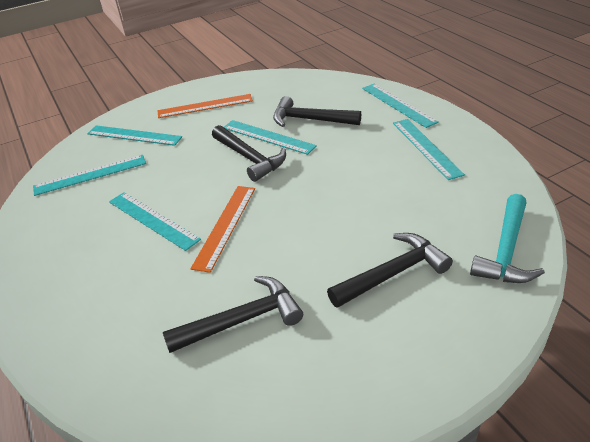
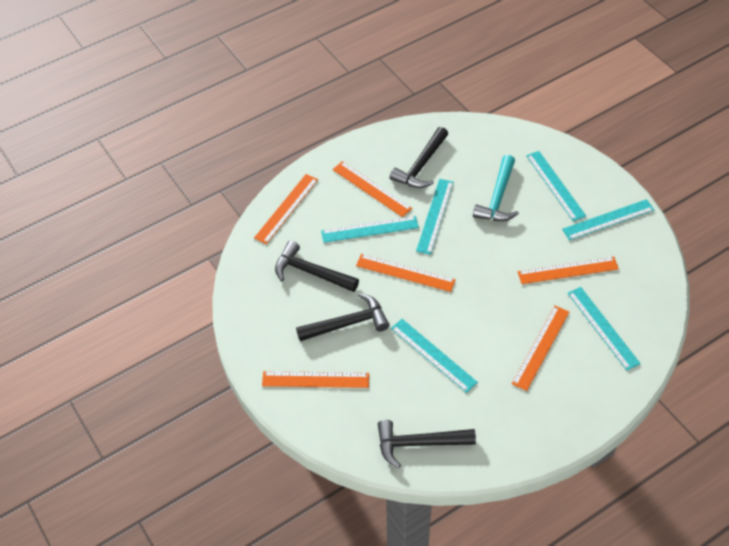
orange ruler: 2 -> 6

